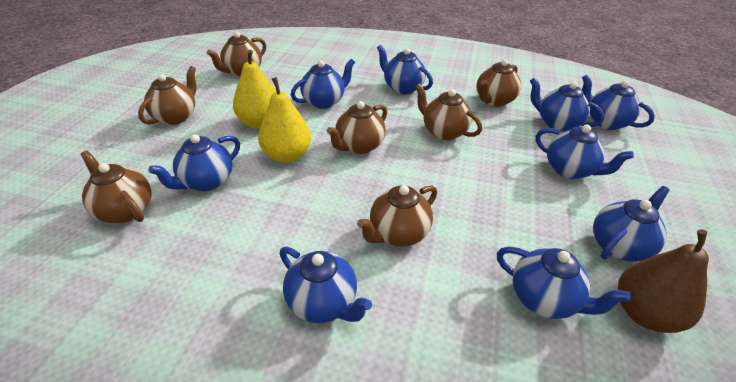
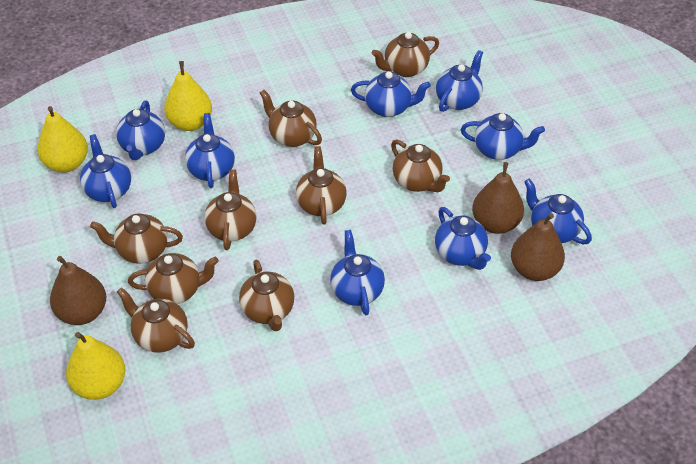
brown pear: 1 -> 3
brown teapot: 7 -> 9
yellow pear: 2 -> 3

